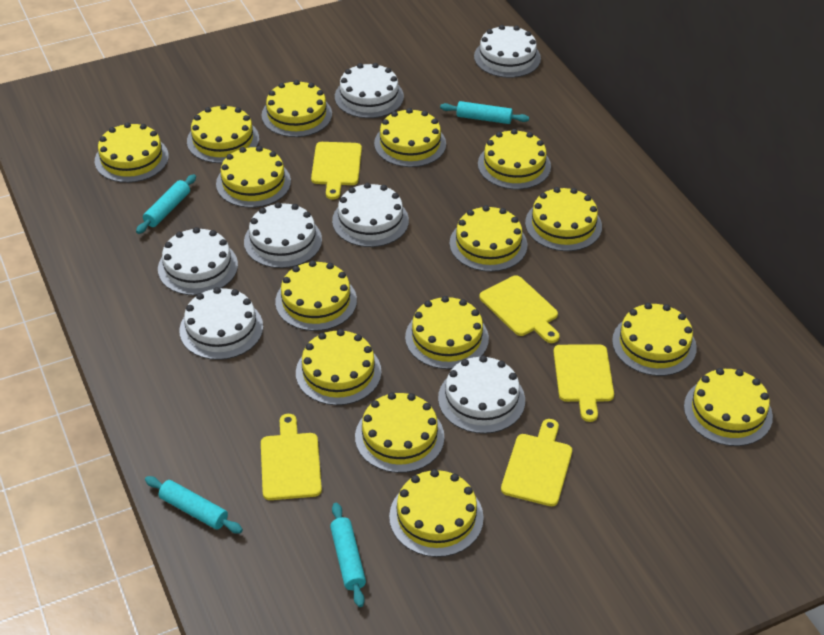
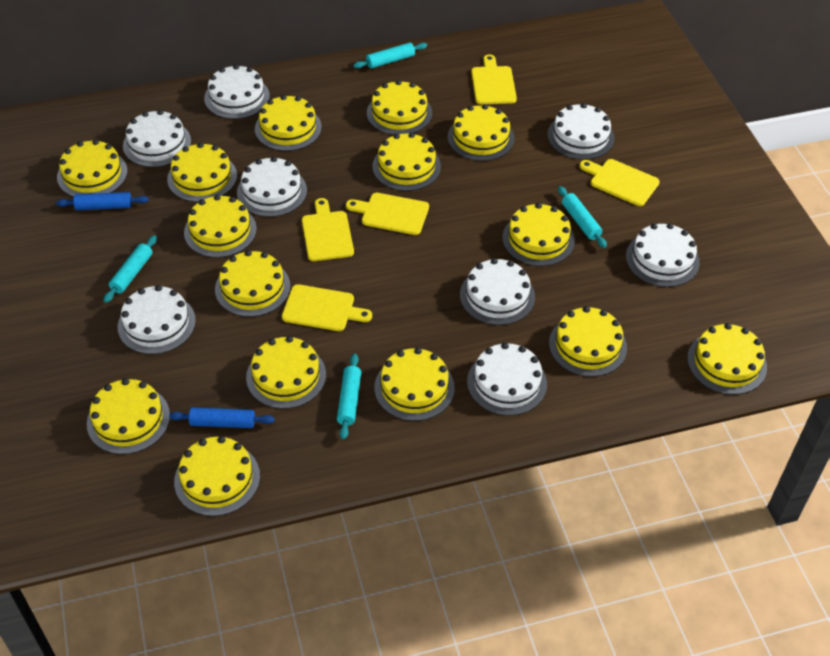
blue rolling pin: 0 -> 2
white cake: 7 -> 8

